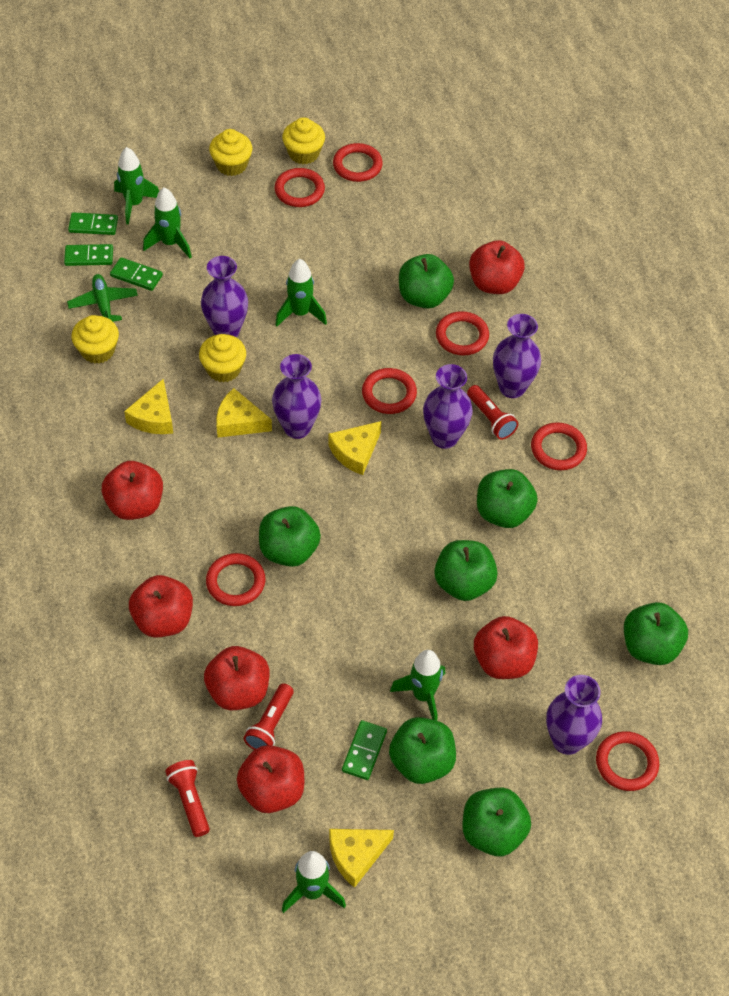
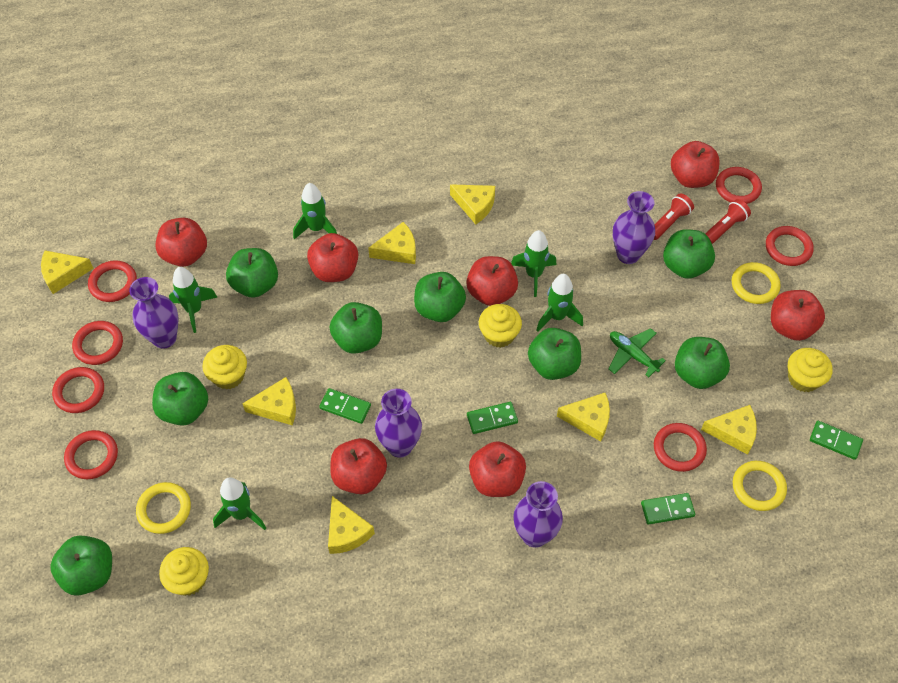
green apple: 7 -> 8
purple vase: 5 -> 4
red apple: 6 -> 7
red flashlight: 3 -> 2
yellow cheese: 4 -> 7
yellow ring: 0 -> 3

